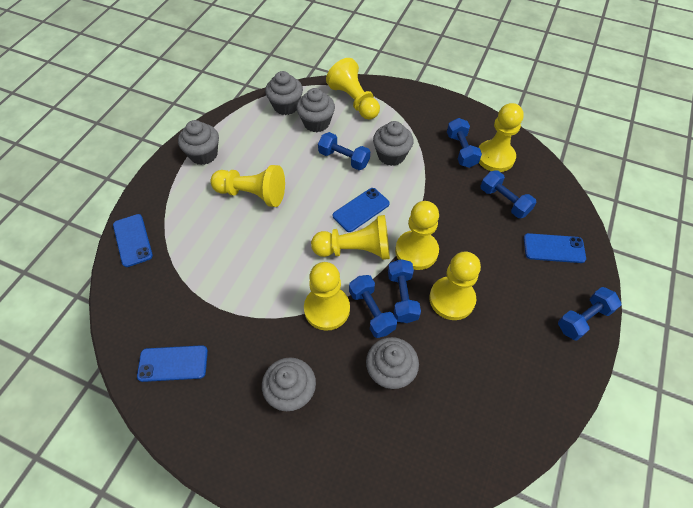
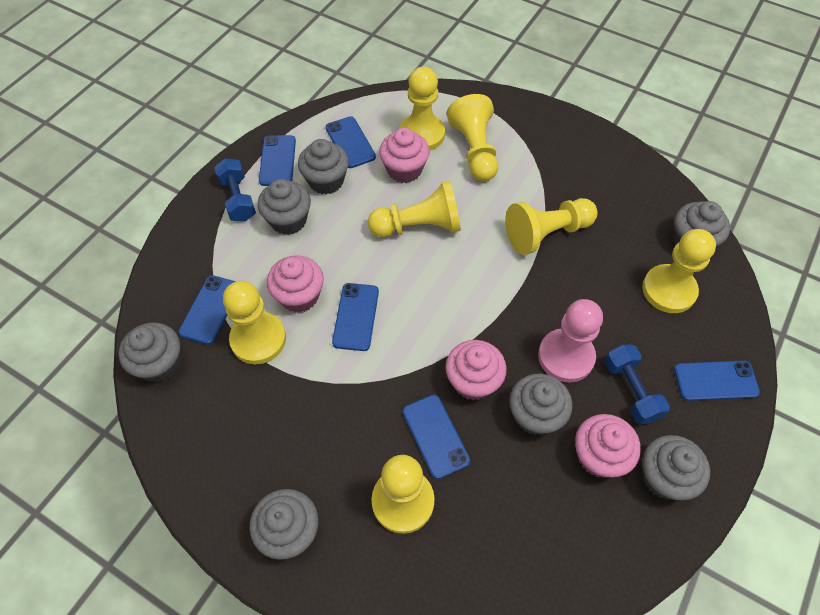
blue dumbbell: 6 -> 2
blue phone: 4 -> 6
grey cupcake: 6 -> 7
pink cupcake: 0 -> 4
pink pawn: 0 -> 1

